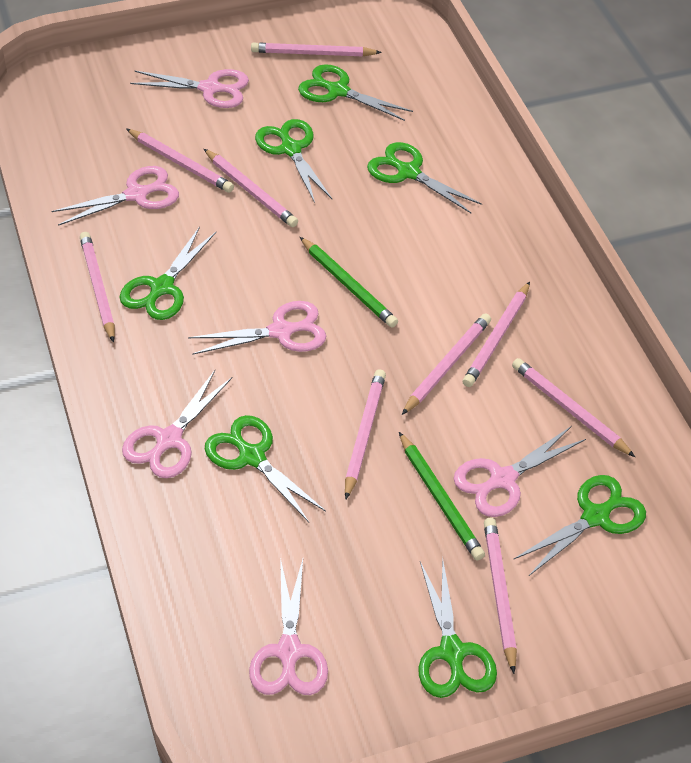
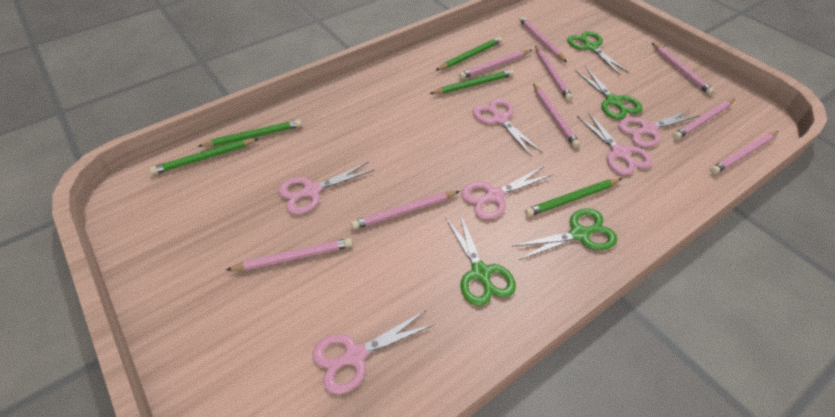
green pencil: 2 -> 5
green scissors: 7 -> 4

